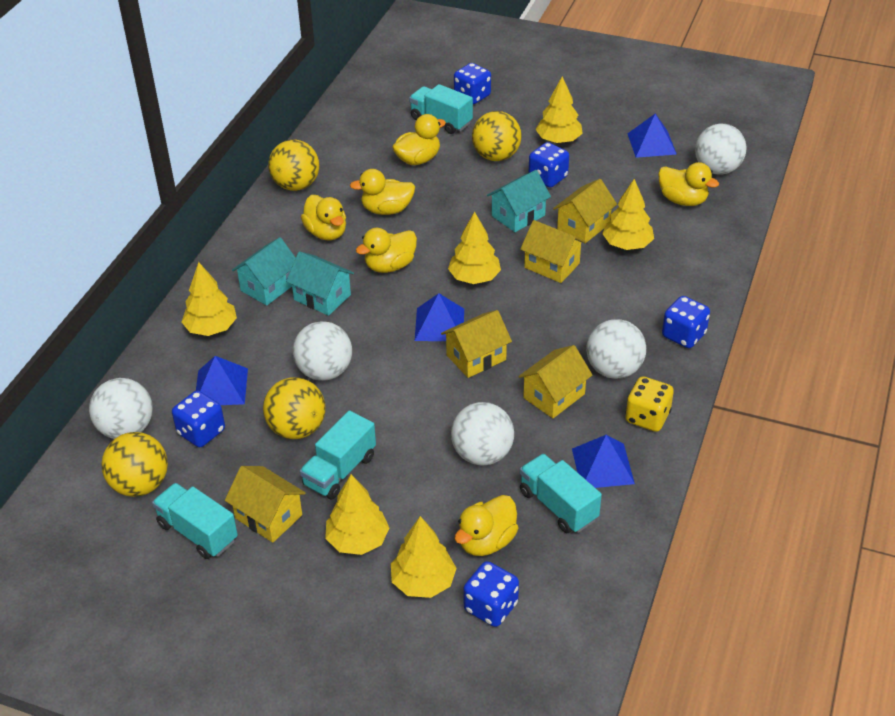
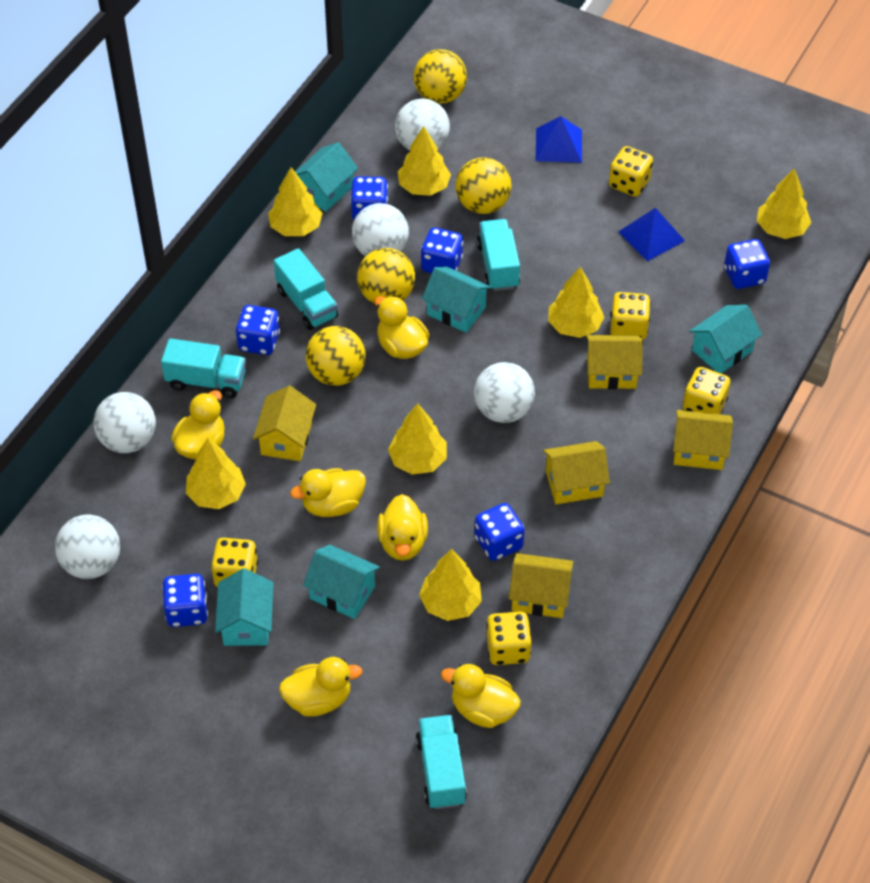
blue dice: 5 -> 6
blue pyramid: 4 -> 2
turquoise house: 3 -> 5
yellow dice: 1 -> 5
yellow tree: 6 -> 7

